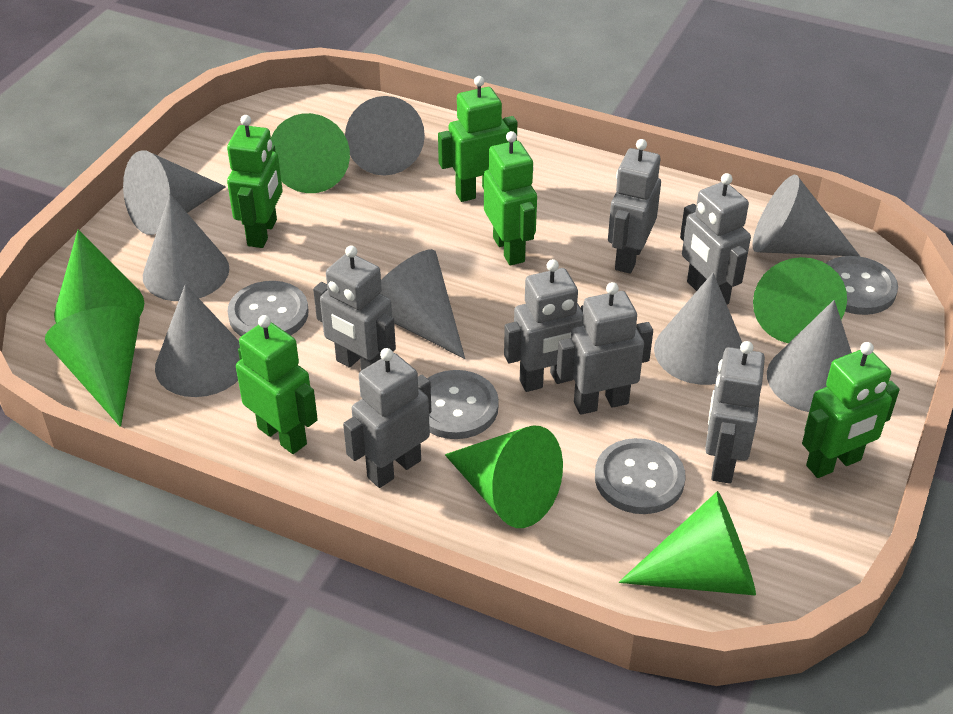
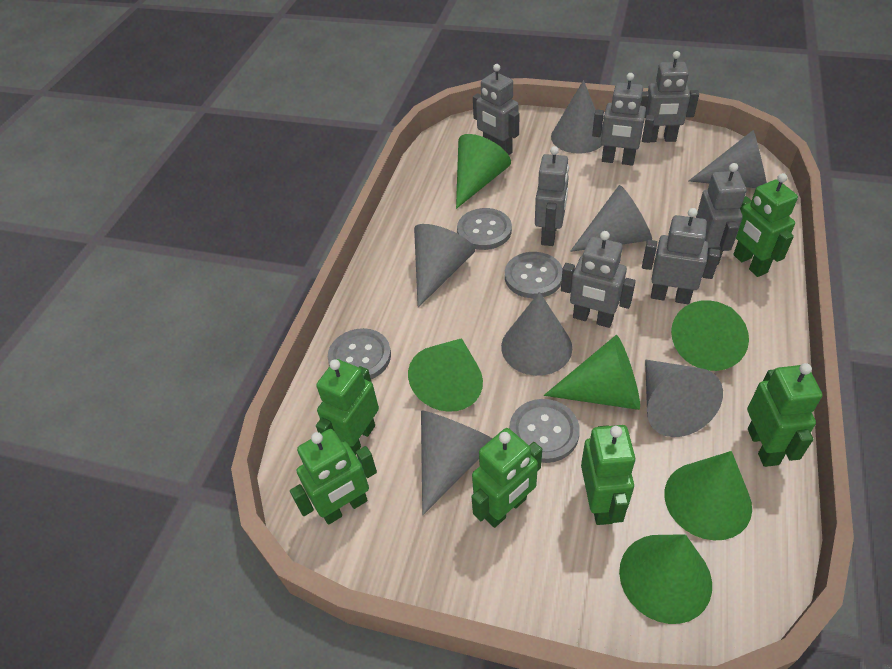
green robot: 5 -> 6
grey cone: 8 -> 7

